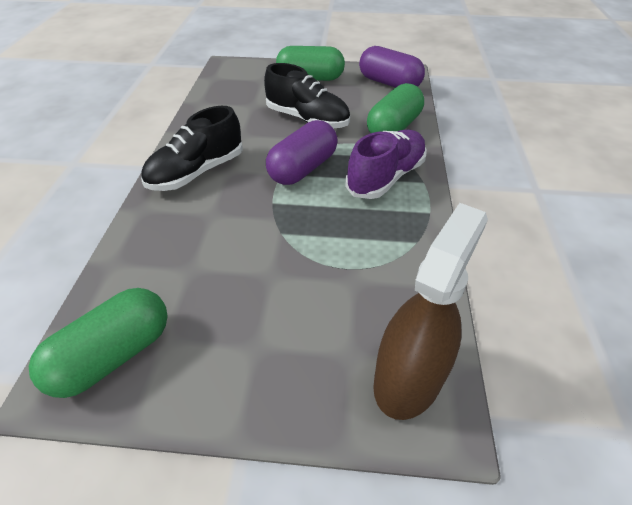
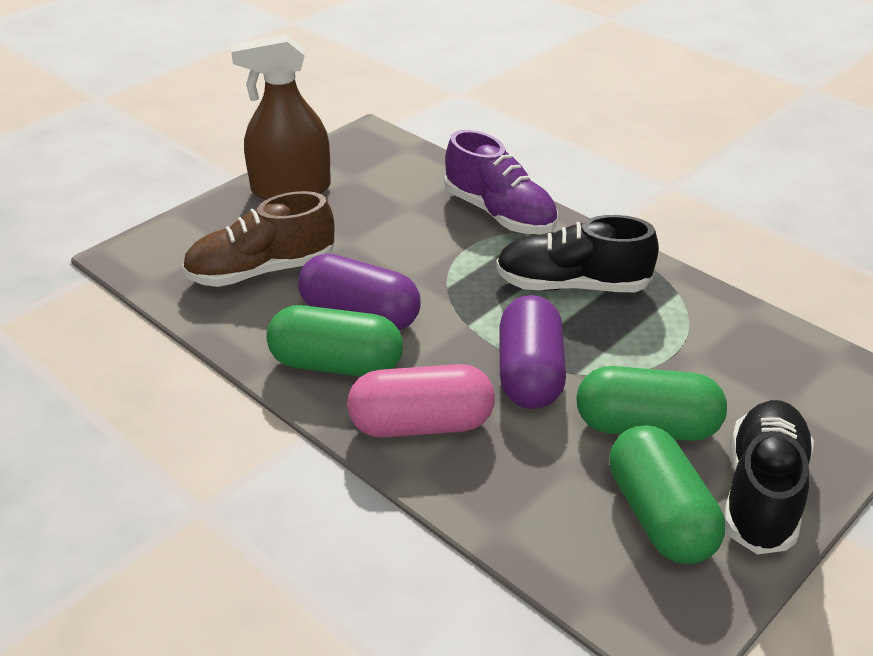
brown shoe: 0 -> 1
pink capsule: 0 -> 1

